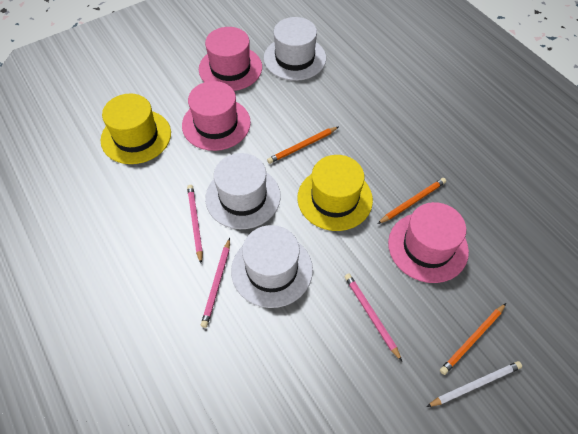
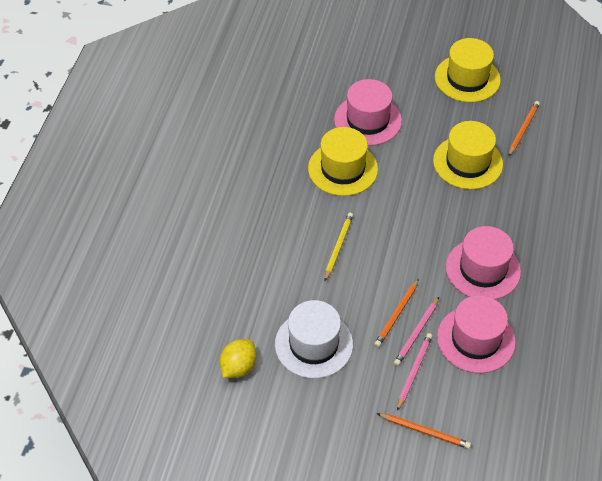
pink pencil: 3 -> 2
white hat: 3 -> 1
white pencil: 1 -> 0
yellow hat: 2 -> 3
yellow lemon: 0 -> 1
yellow pencil: 0 -> 1

